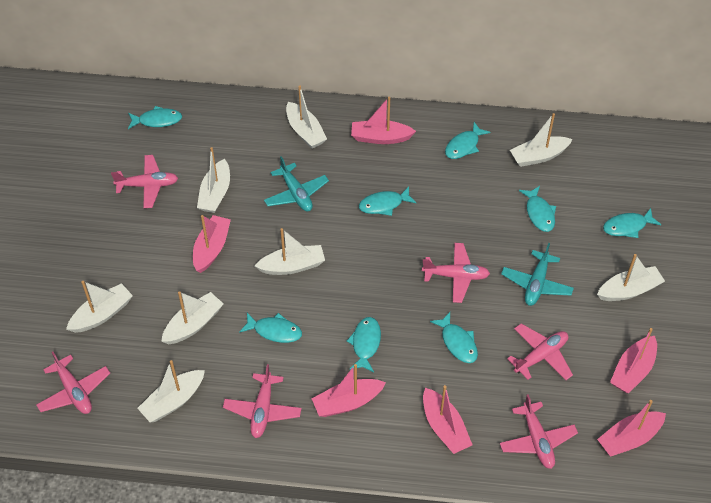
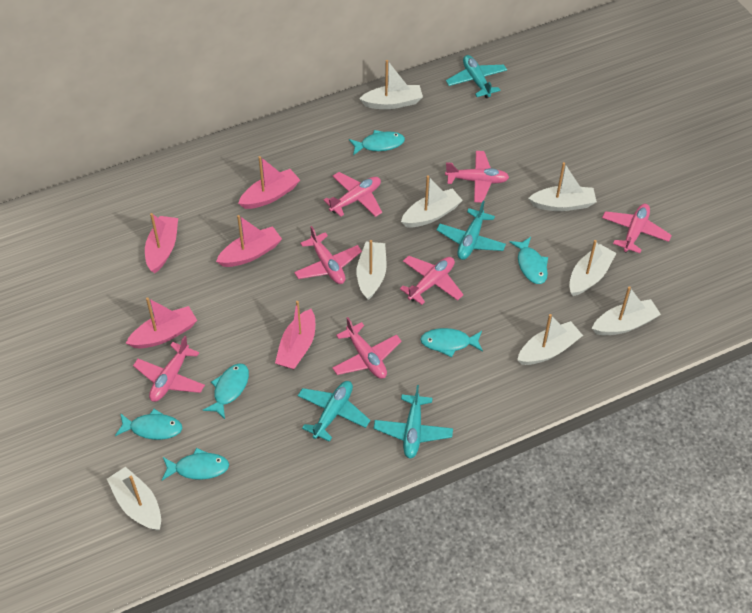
pink boat: 6 -> 5
pink plane: 6 -> 7
turquoise fish: 8 -> 6
turquoise plane: 2 -> 4

